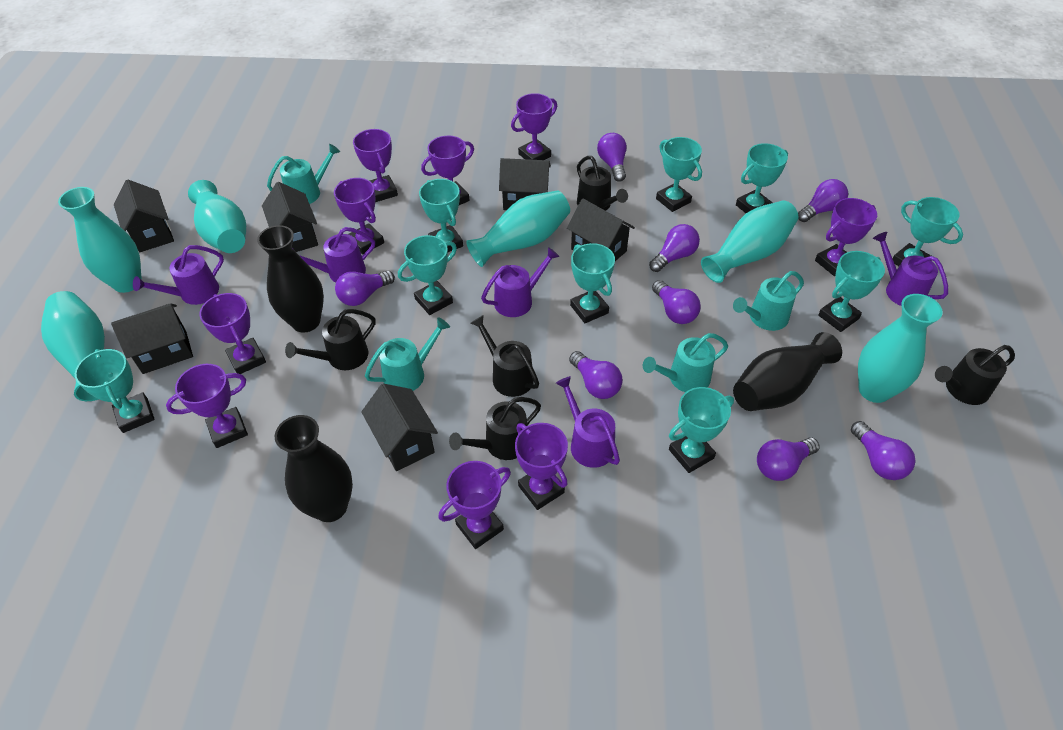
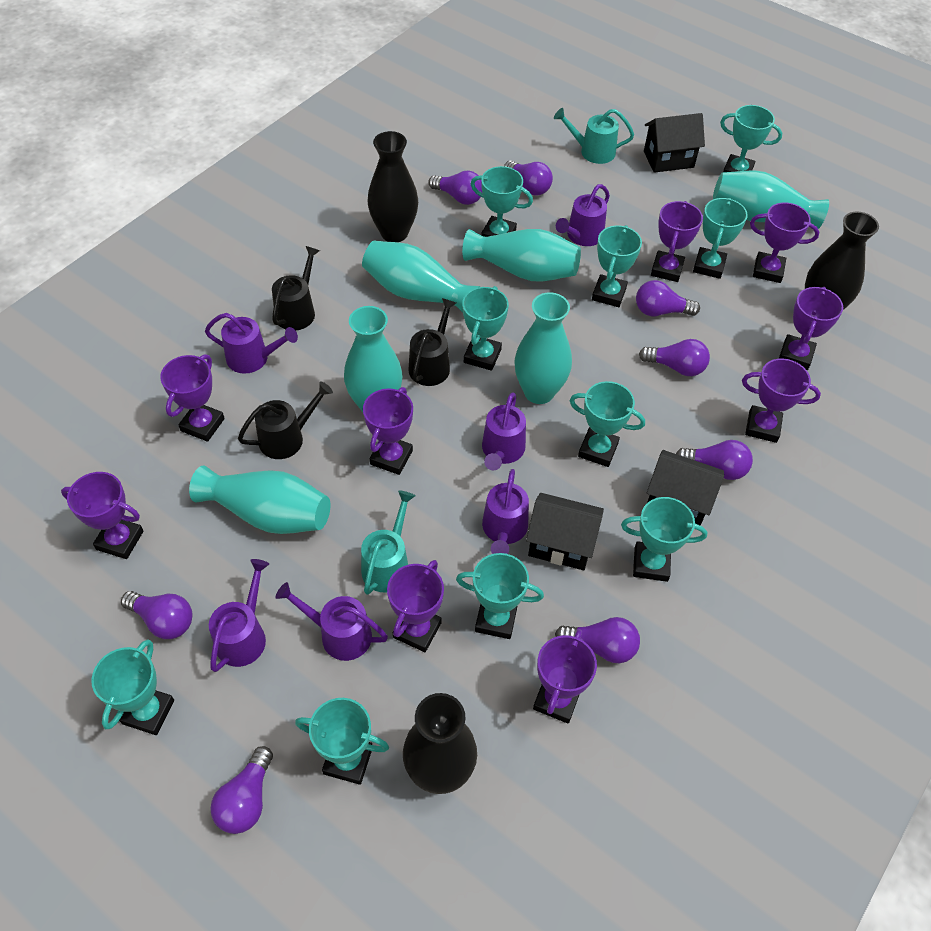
black house: 6 -> 3
black watering can: 5 -> 3
purple watering can: 5 -> 6
turquoise trophy: 9 -> 10
turquoise watering can: 4 -> 2

